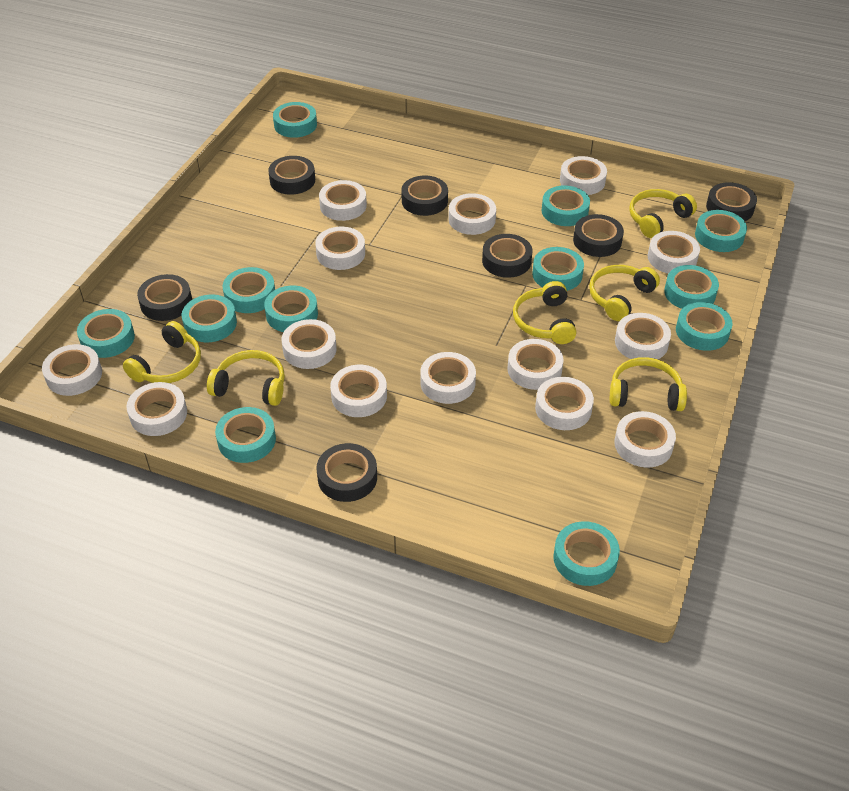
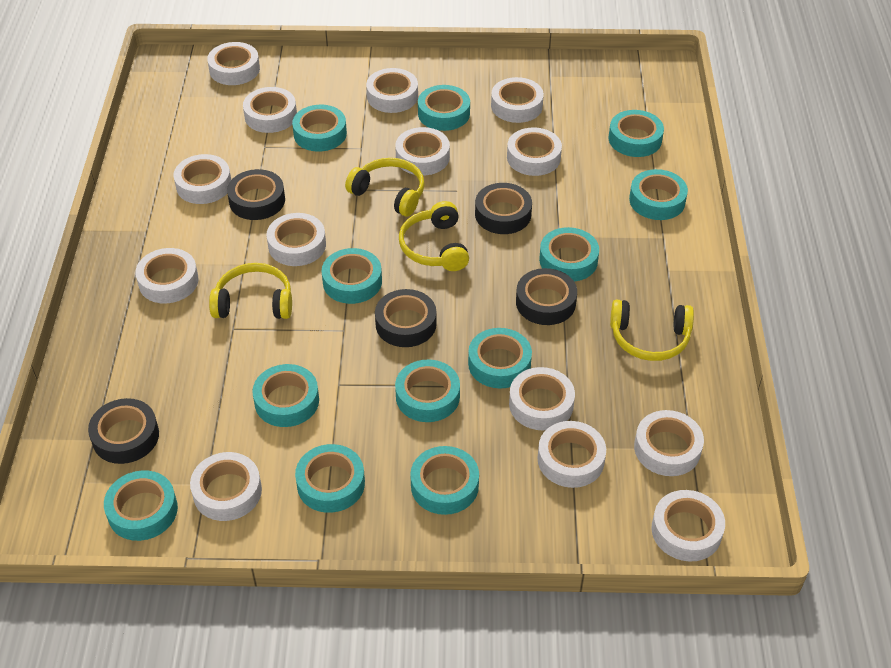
black tape: 7 -> 5
yellow headphones: 6 -> 4

